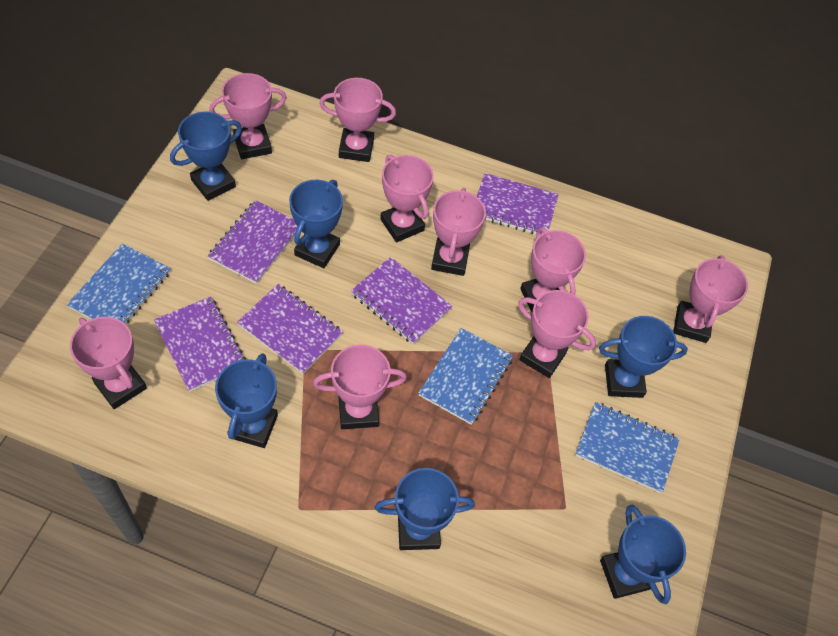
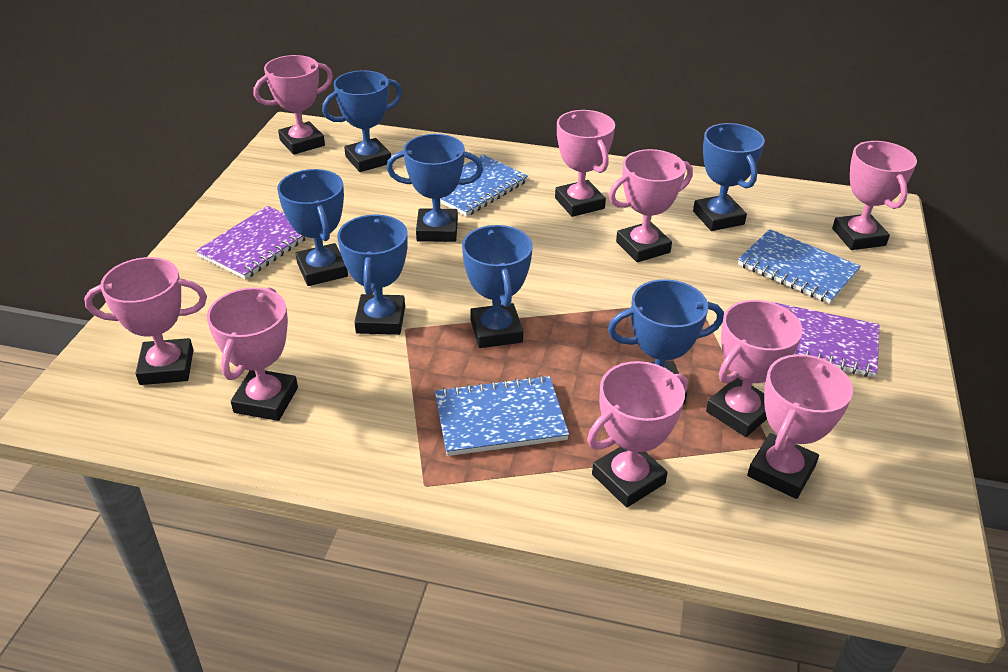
blue trophy: 6 -> 7
purple notebook: 5 -> 2

